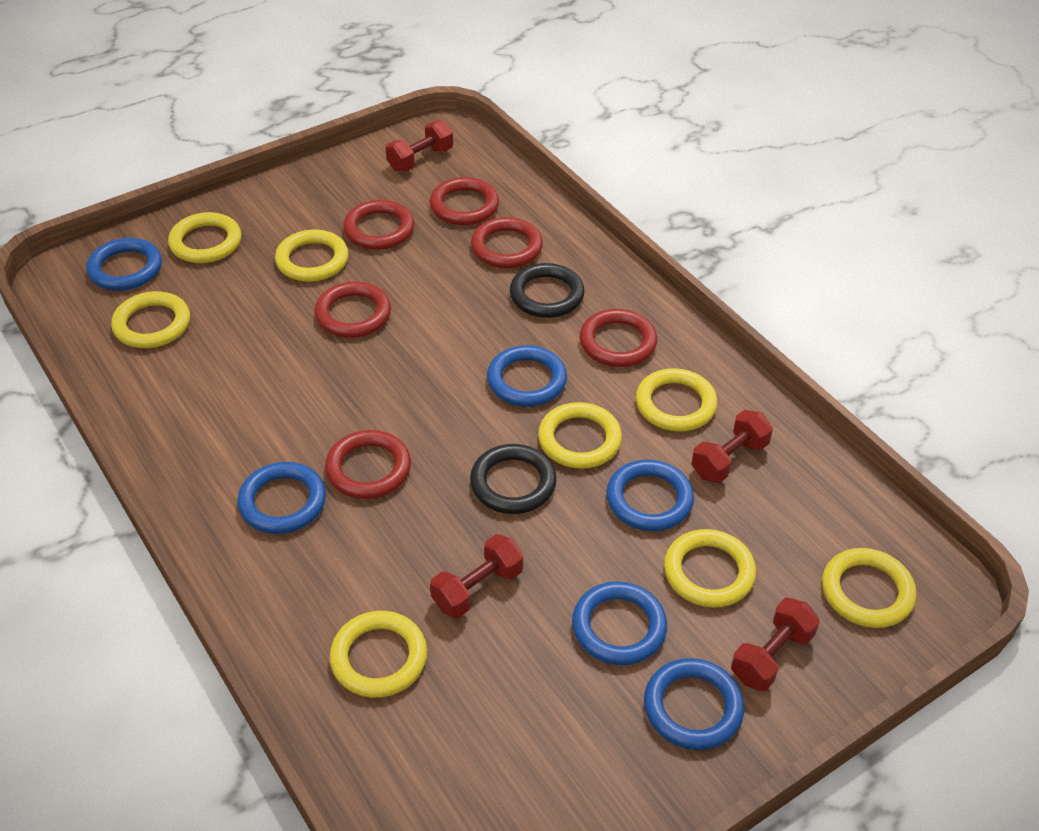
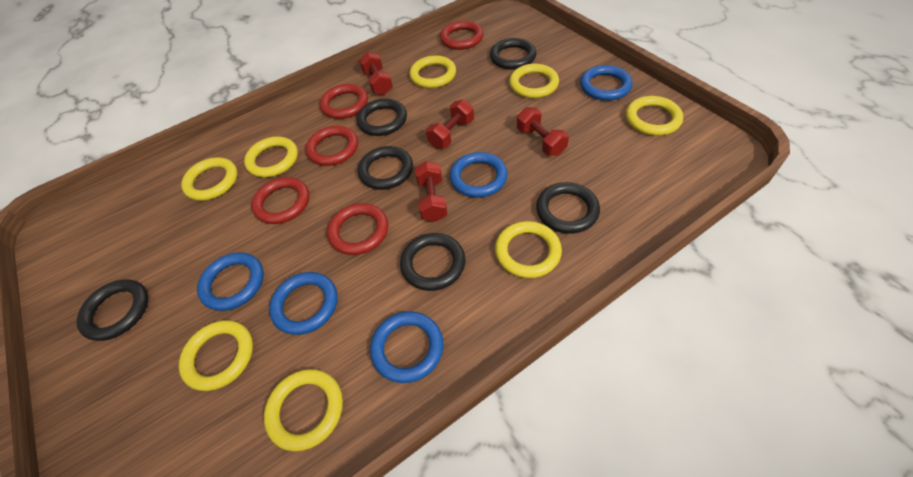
black ring: 2 -> 6
blue ring: 6 -> 5
red ring: 6 -> 5

